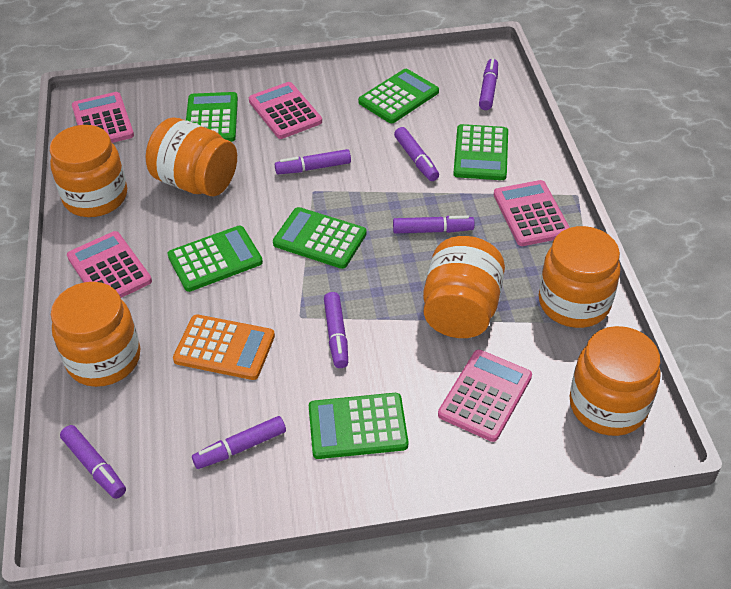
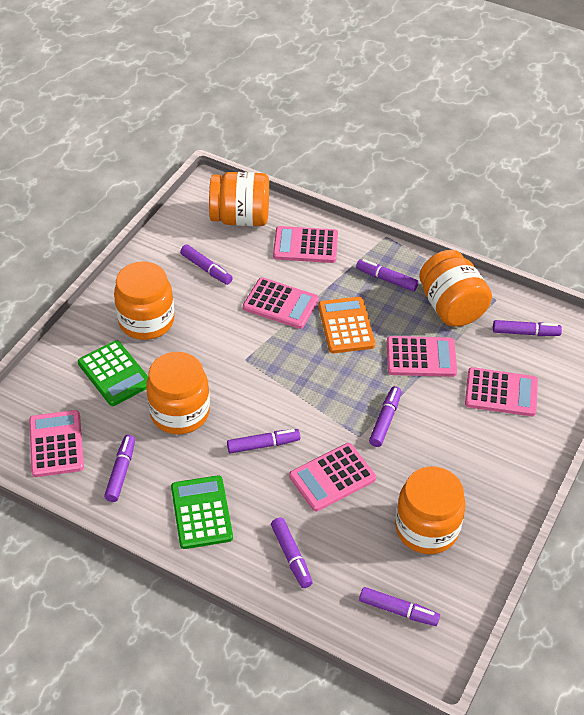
green calculator: 6 -> 2
orange jar: 6 -> 5
pink calculator: 5 -> 6
purple marker: 7 -> 8

